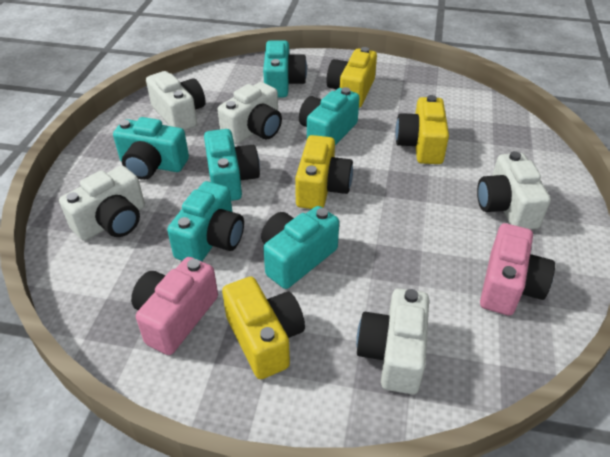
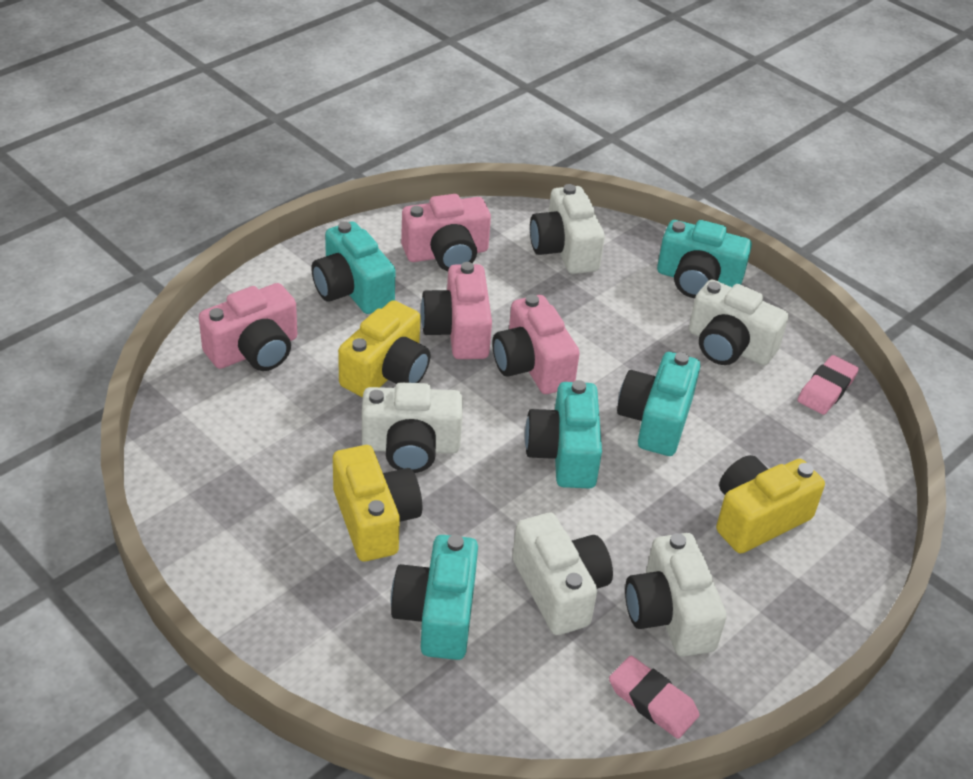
pink camera: 2 -> 4
pink eraser: 0 -> 2
turquoise camera: 6 -> 5
yellow camera: 4 -> 3

